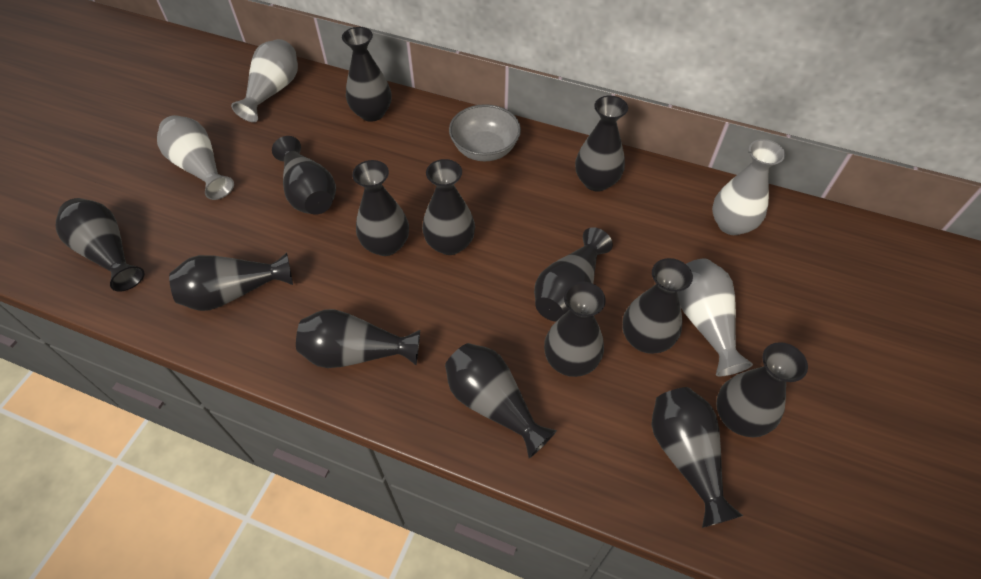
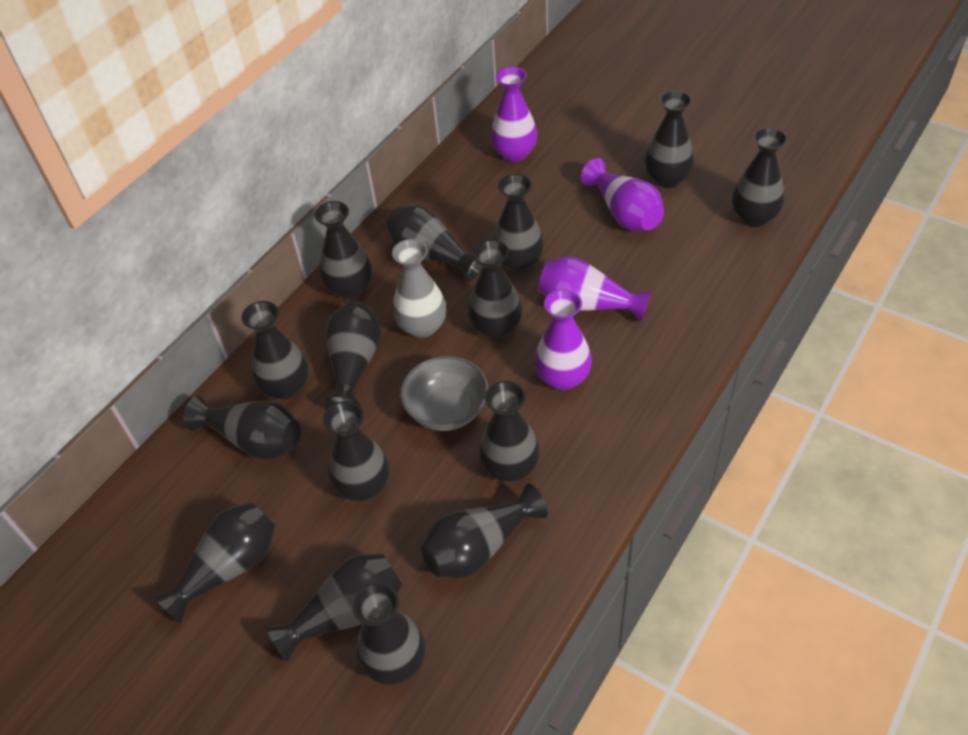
black vase: 14 -> 15
grey vase: 4 -> 1
purple vase: 0 -> 4

